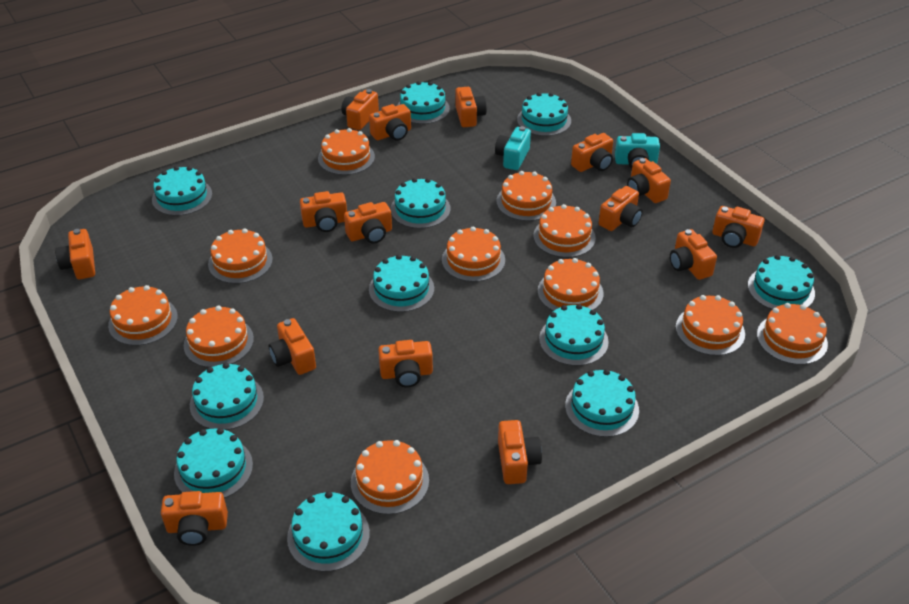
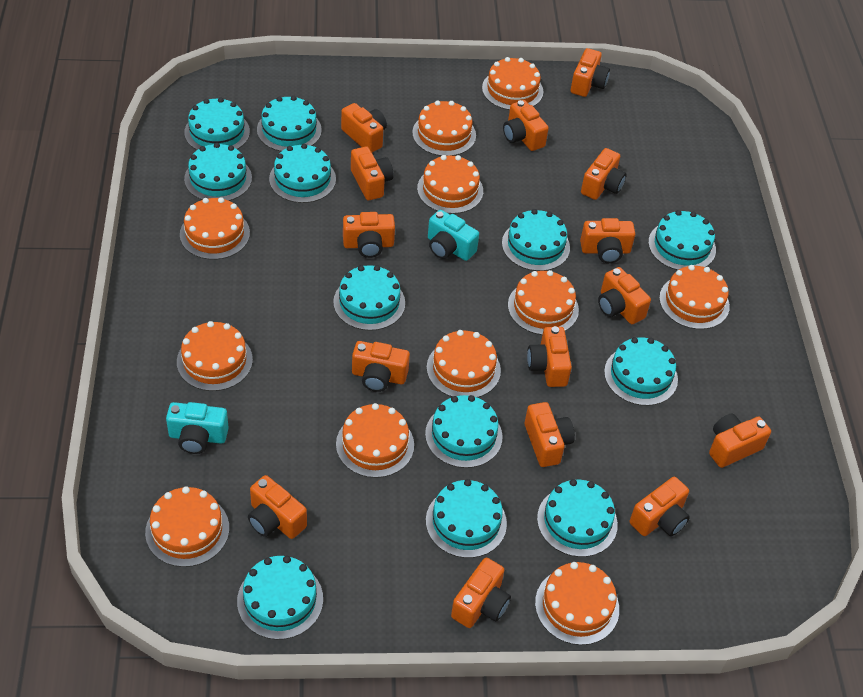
turquoise cake: 11 -> 12

